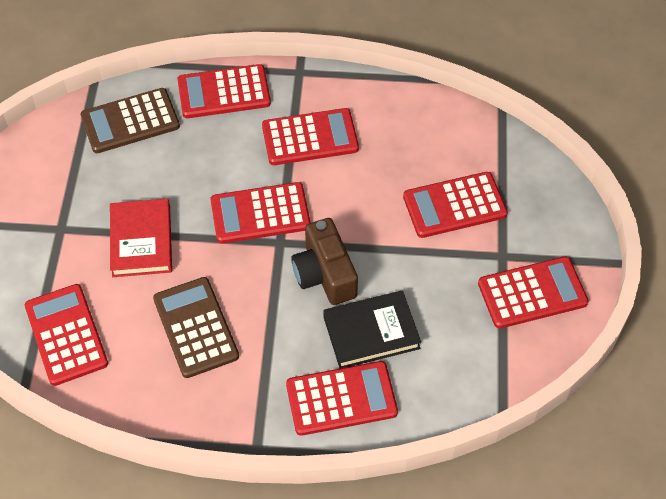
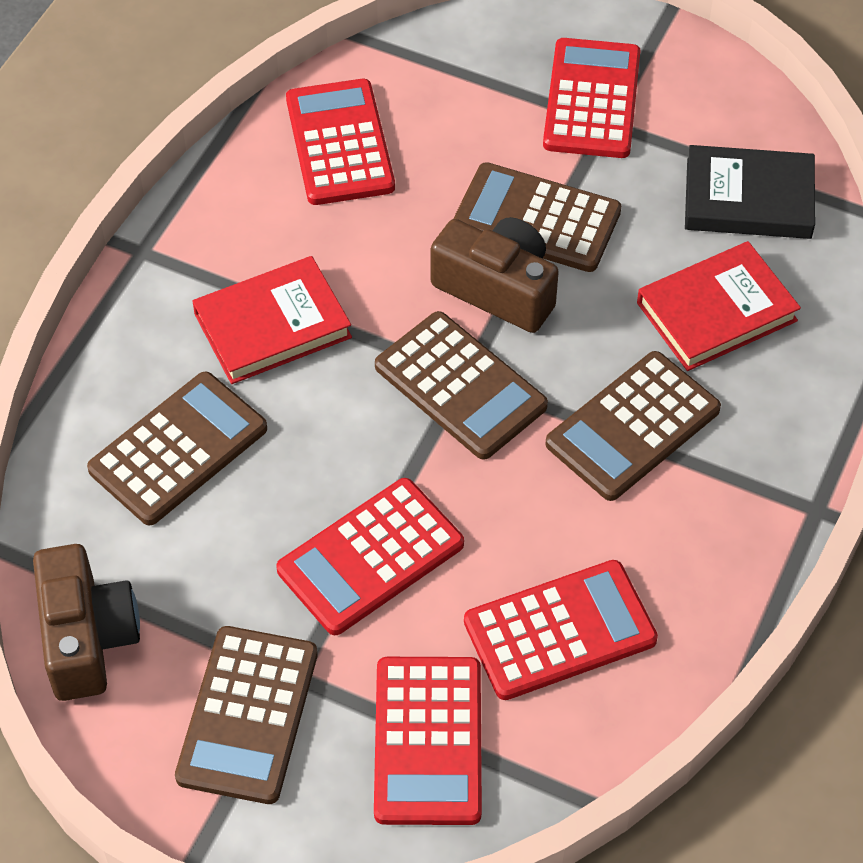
brown calculator: 2 -> 5
brown camera: 1 -> 2
red book: 1 -> 2
red calculator: 7 -> 5

